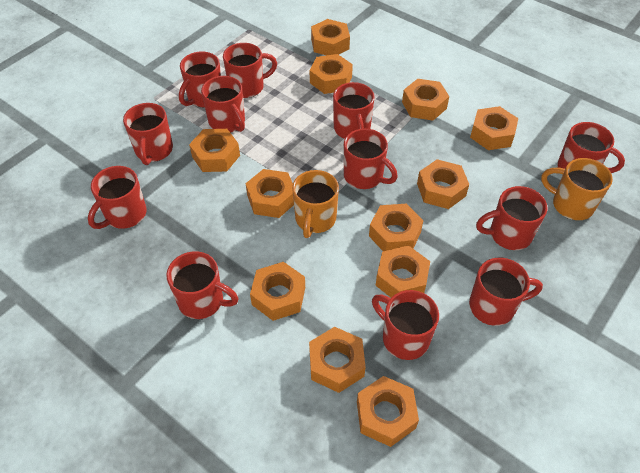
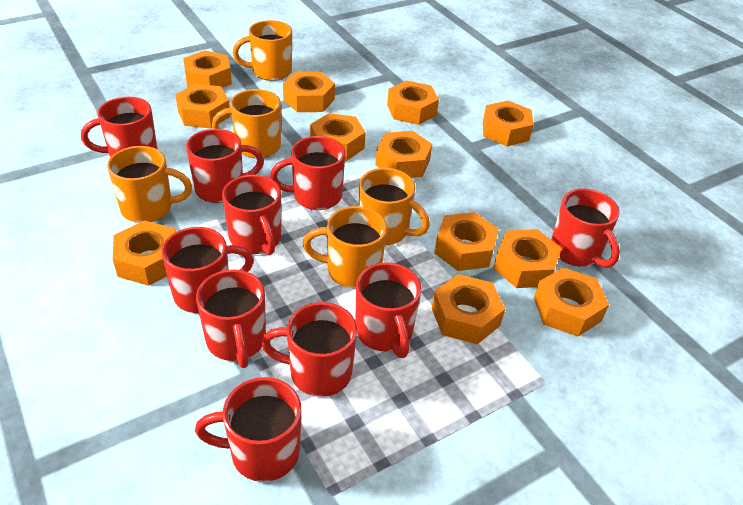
orange mug: 2 -> 5
red mug: 12 -> 10

